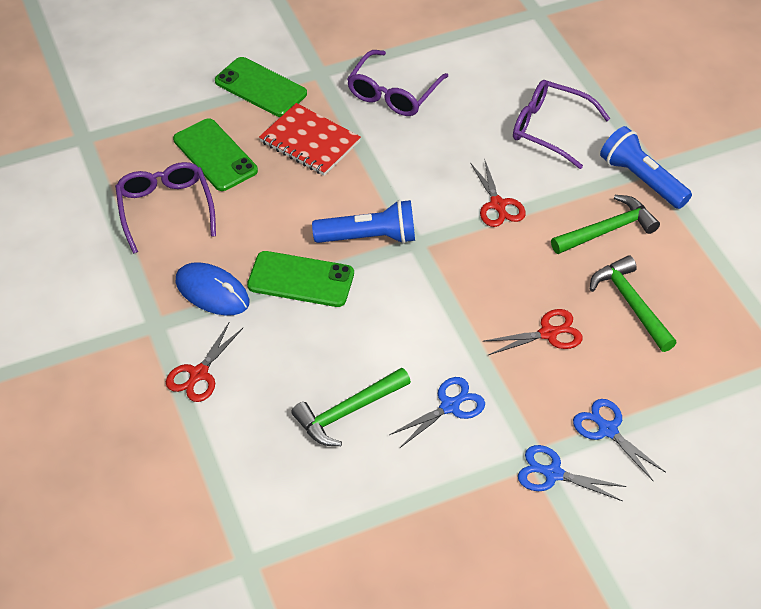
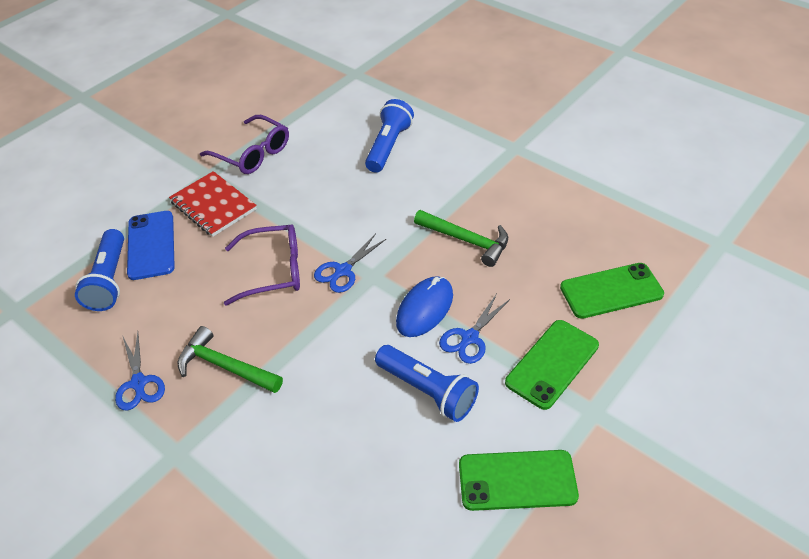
blue flashlight: 2 -> 3
blue phone: 0 -> 1
green hammer: 3 -> 2
purple glasses: 3 -> 2
red scissors: 3 -> 0

